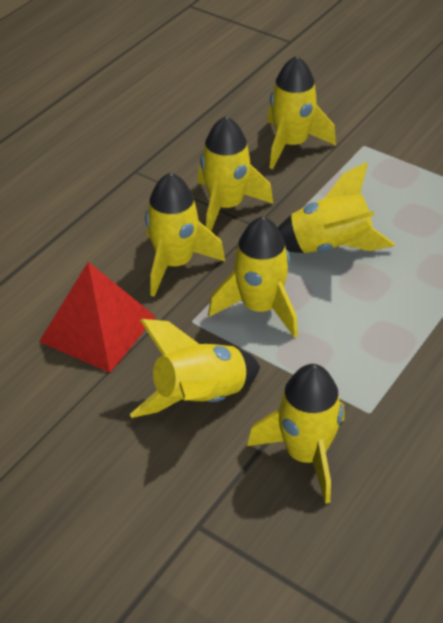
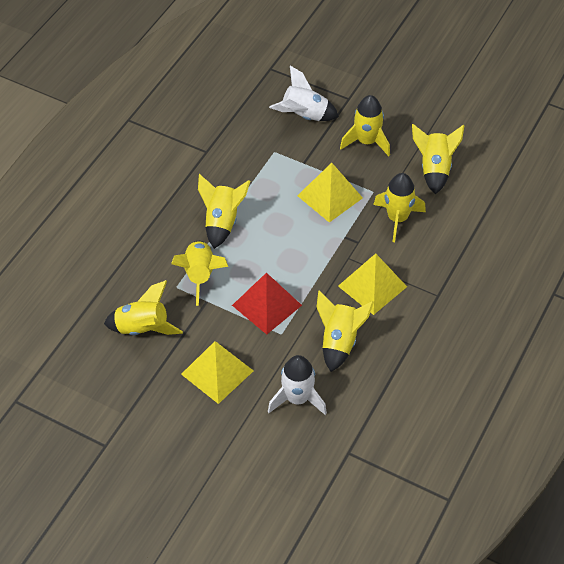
white rocket: 0 -> 2
yellow pyramid: 0 -> 3

